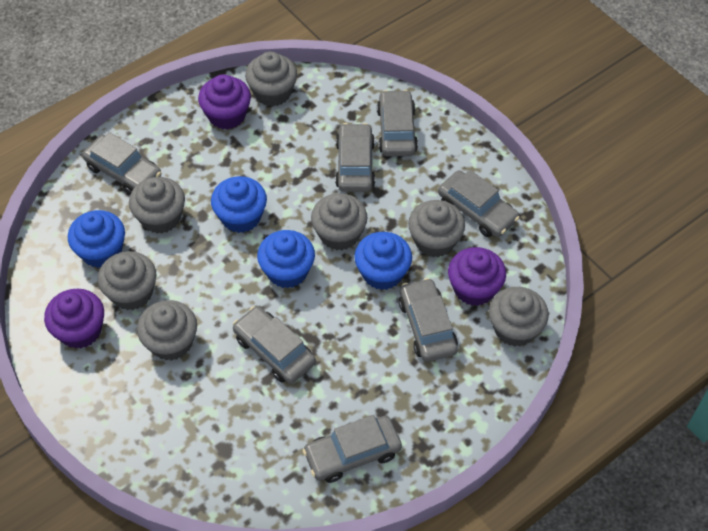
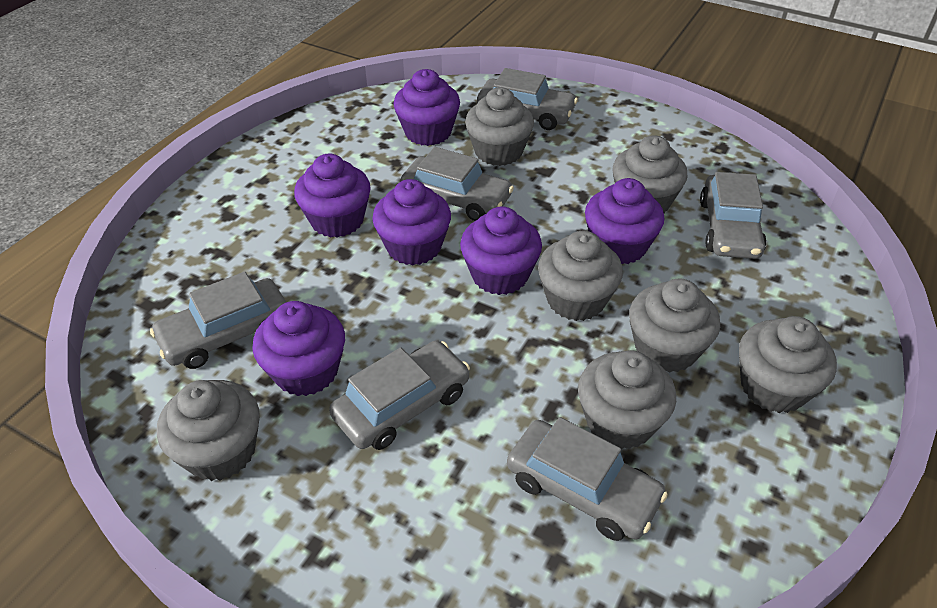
blue cupcake: 4 -> 0
grey car: 7 -> 6
purple cupcake: 3 -> 6

